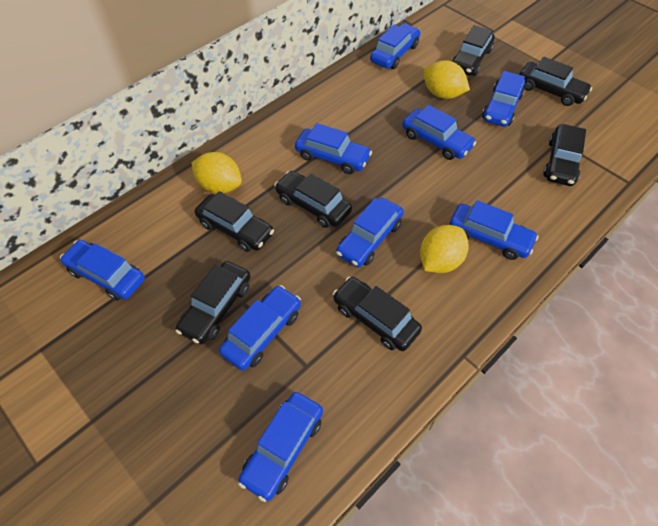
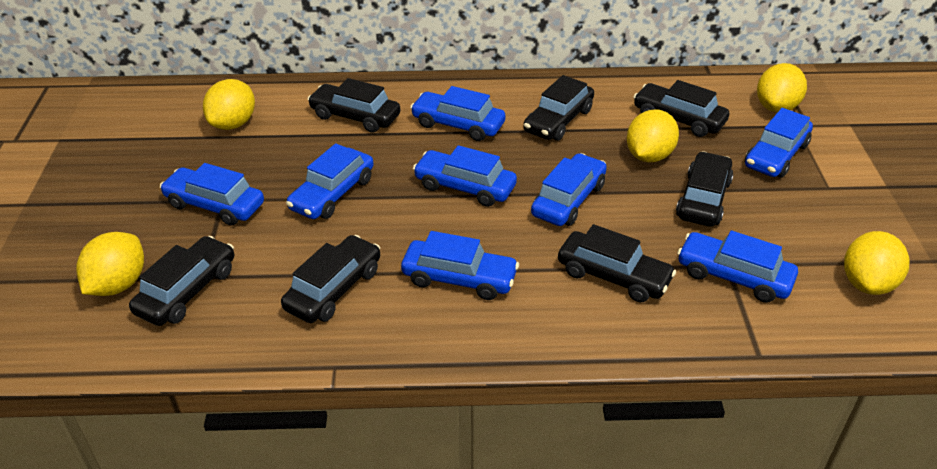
blue car: 9 -> 8
yellow lemon: 3 -> 5

